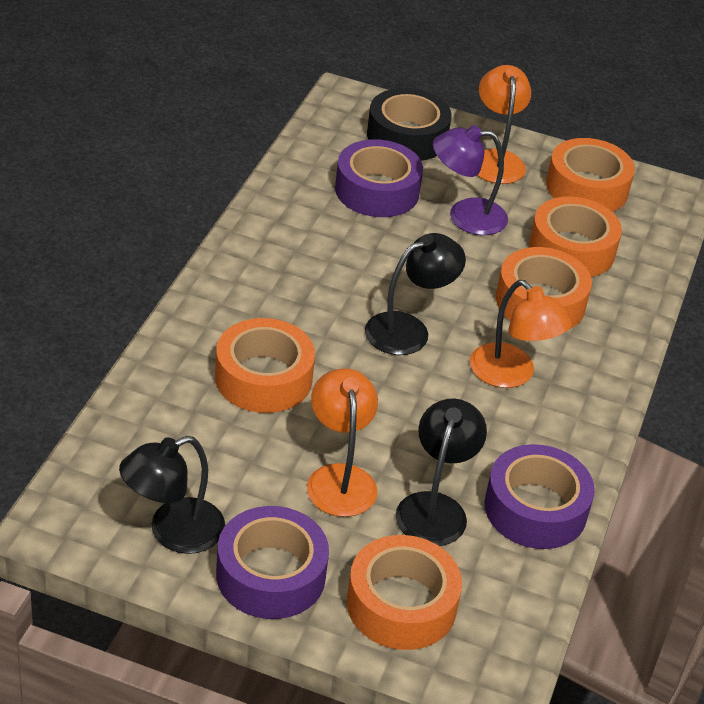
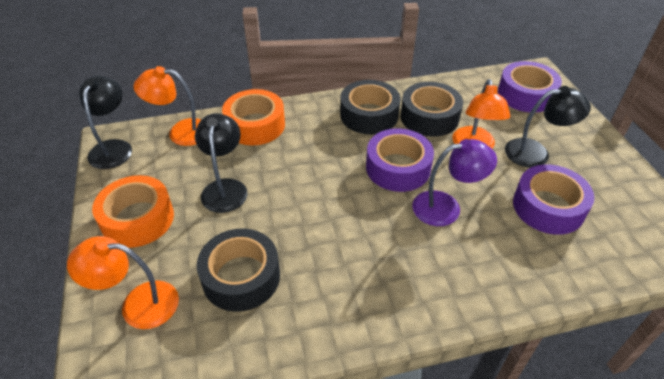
black tape: 1 -> 3
orange tape: 5 -> 2

